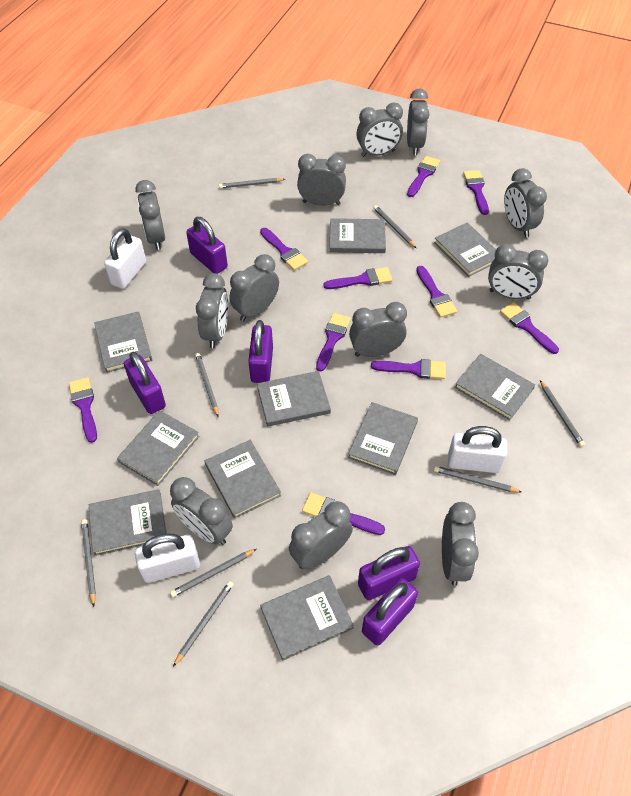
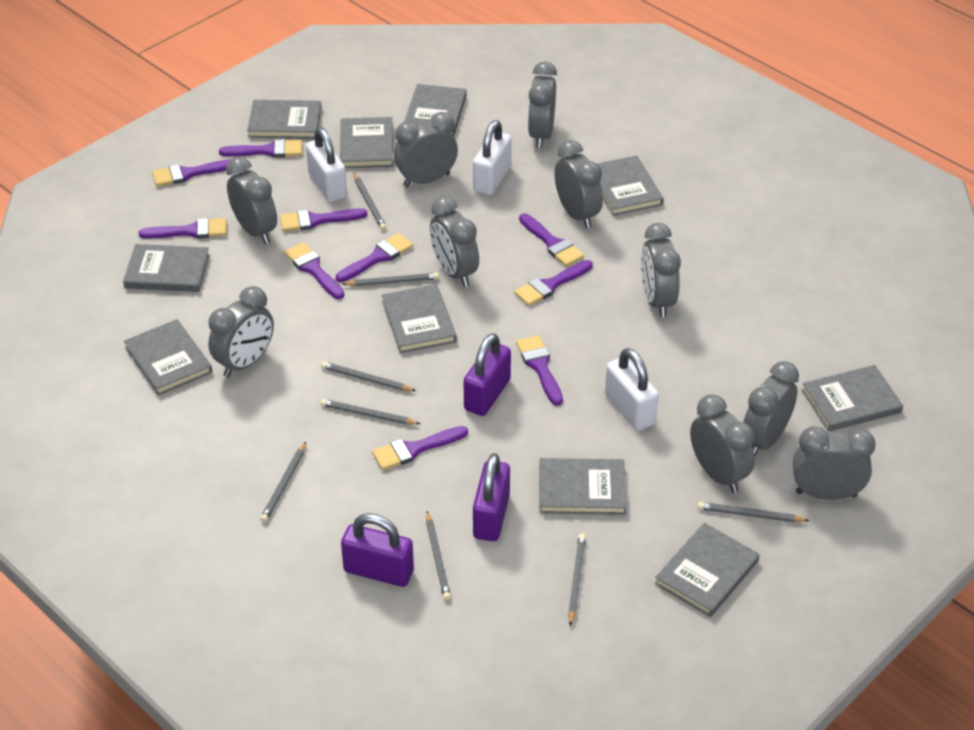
grey clock: 12 -> 10
purple padlock: 5 -> 3

